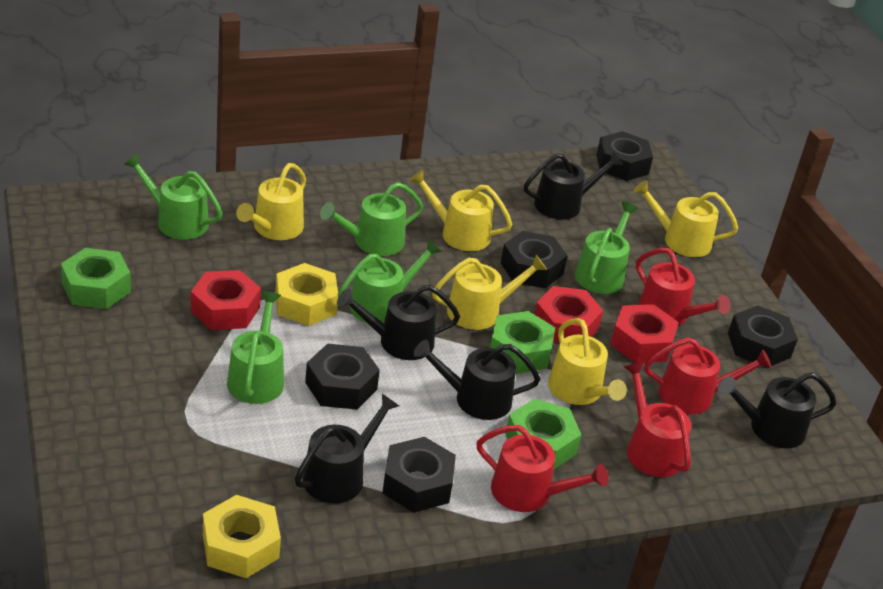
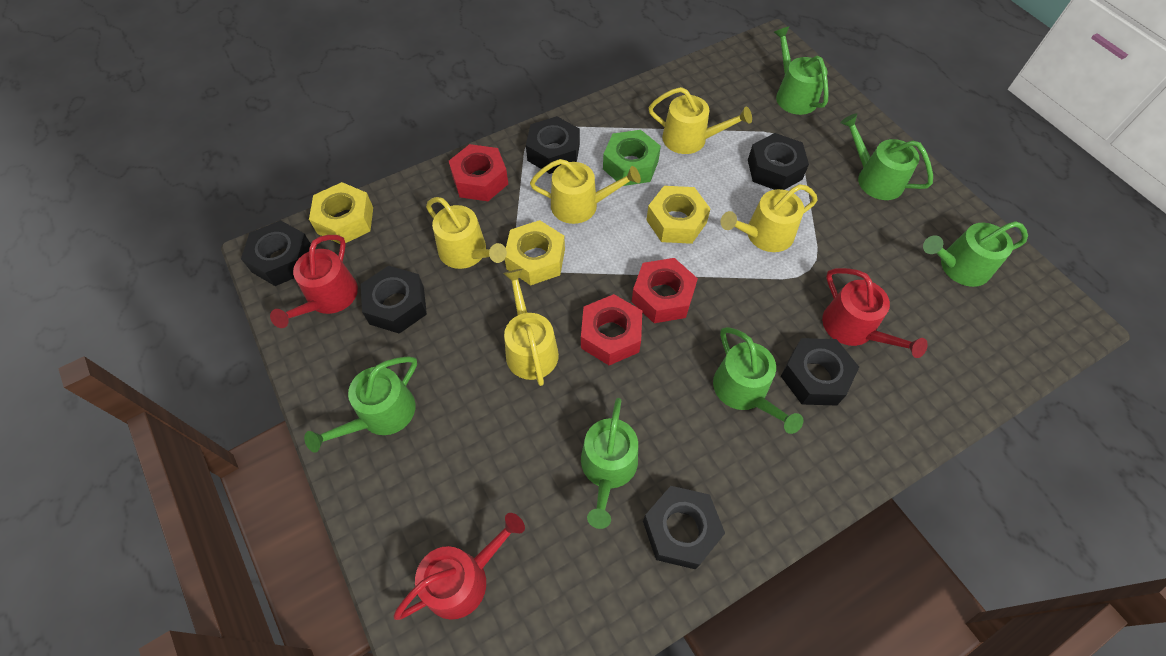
black nut: 5 -> 6
black watering can: 5 -> 0
green nut: 3 -> 1
green watering can: 5 -> 6
red watering can: 4 -> 3
yellow nut: 2 -> 3

